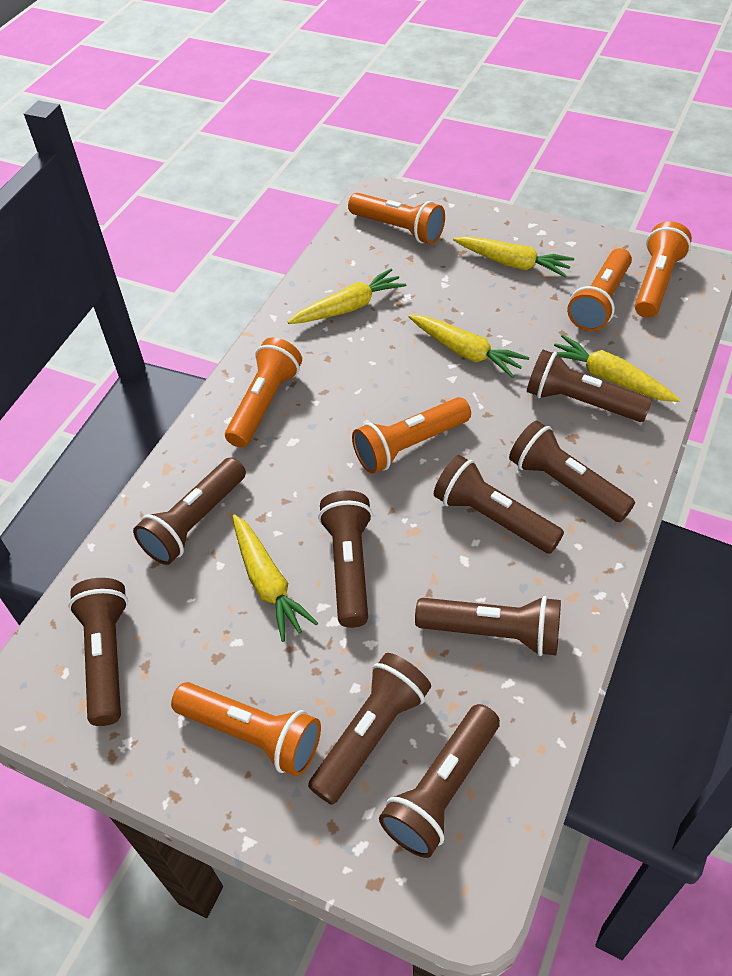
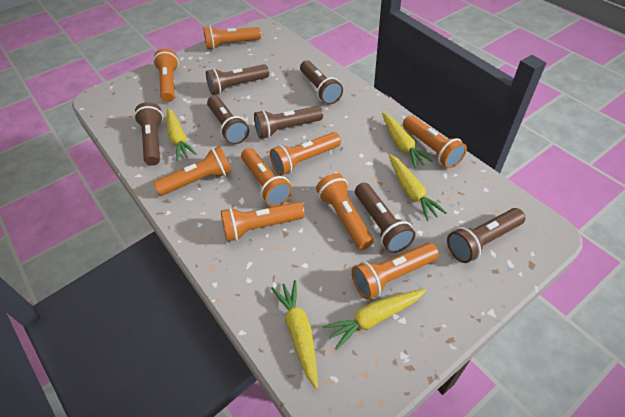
brown flashlight: 9 -> 7
orange flashlight: 6 -> 9

